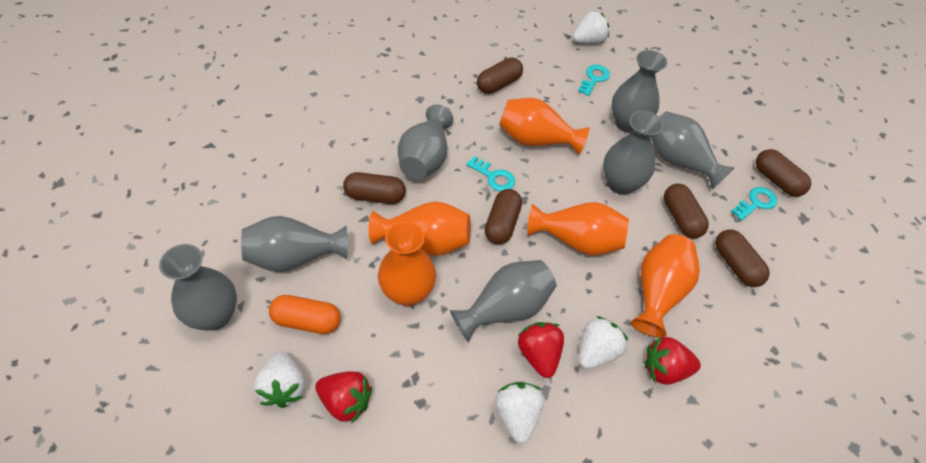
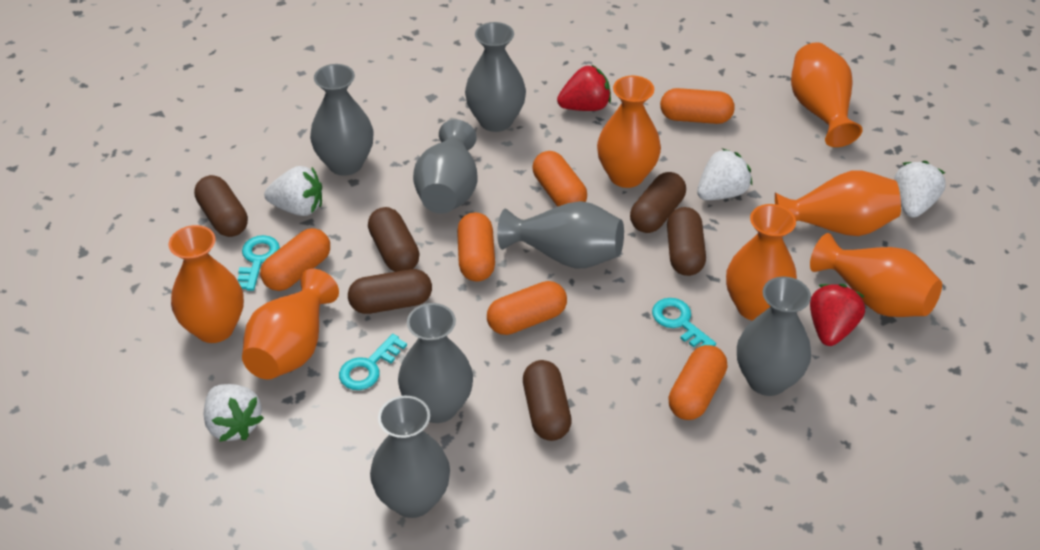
orange capsule: 1 -> 6
orange vase: 5 -> 7
red strawberry: 3 -> 2

